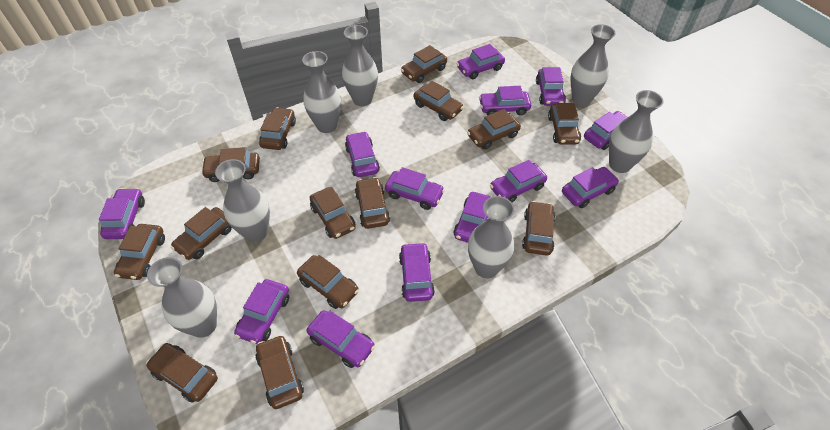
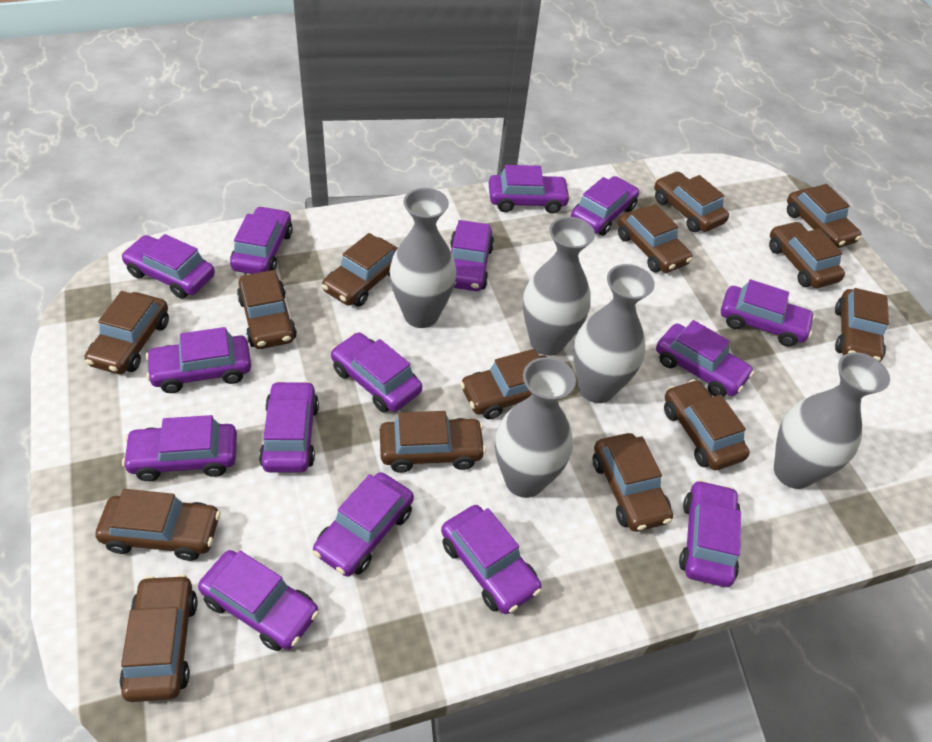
grey vase: 7 -> 5
purple car: 13 -> 15

